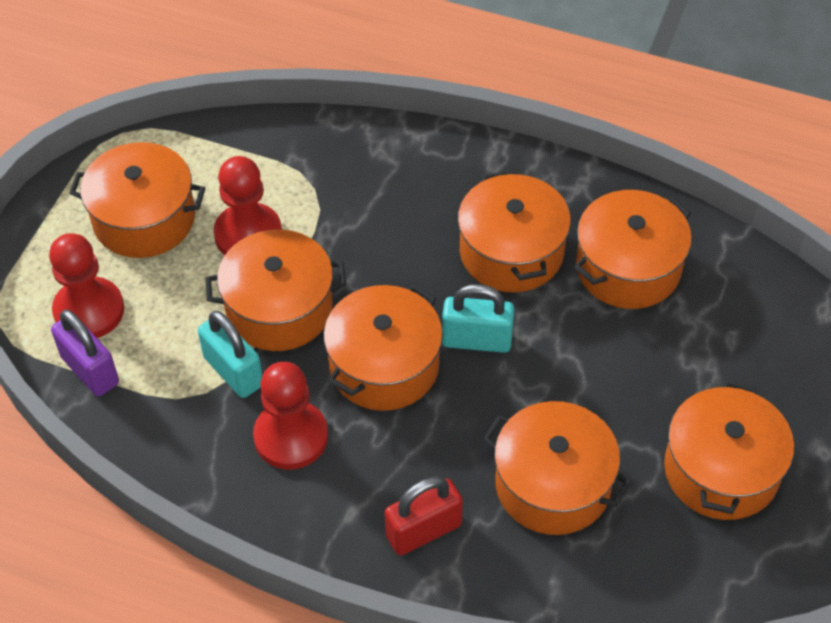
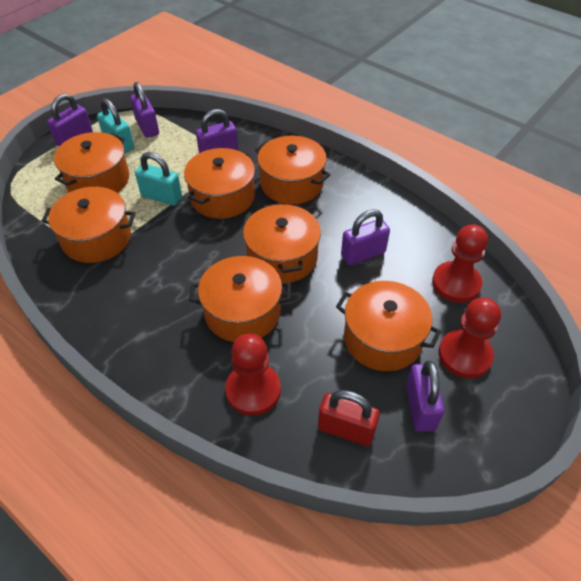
purple padlock: 1 -> 5

